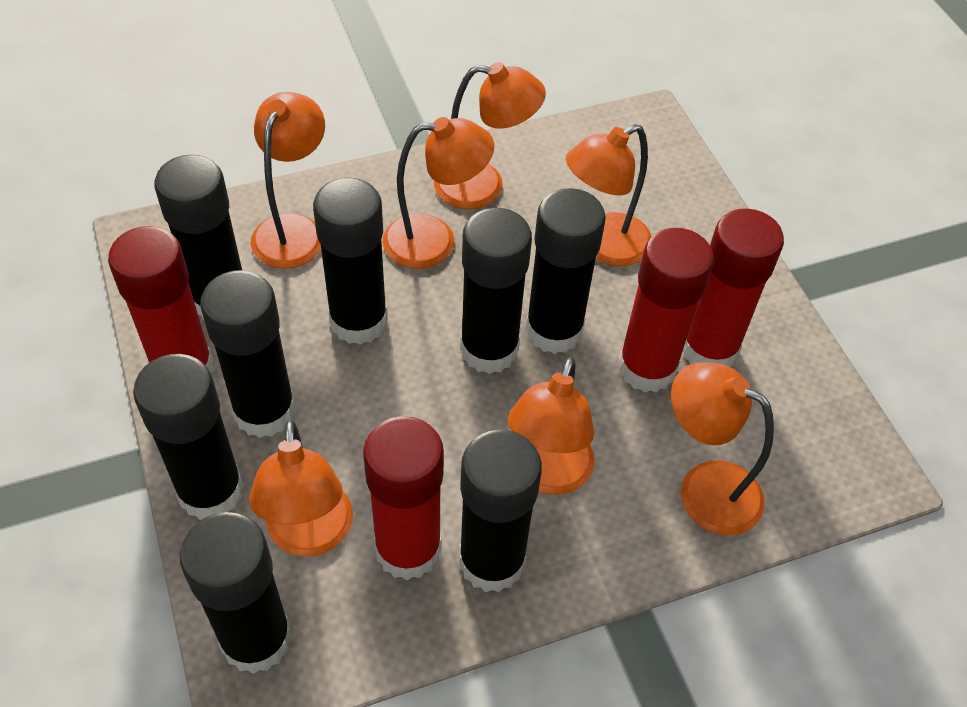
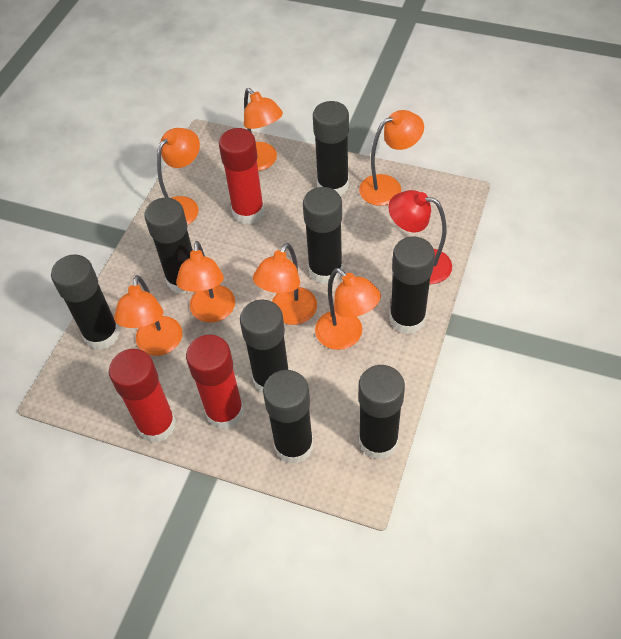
red glue stick: 4 -> 3
red lamp: 0 -> 1

